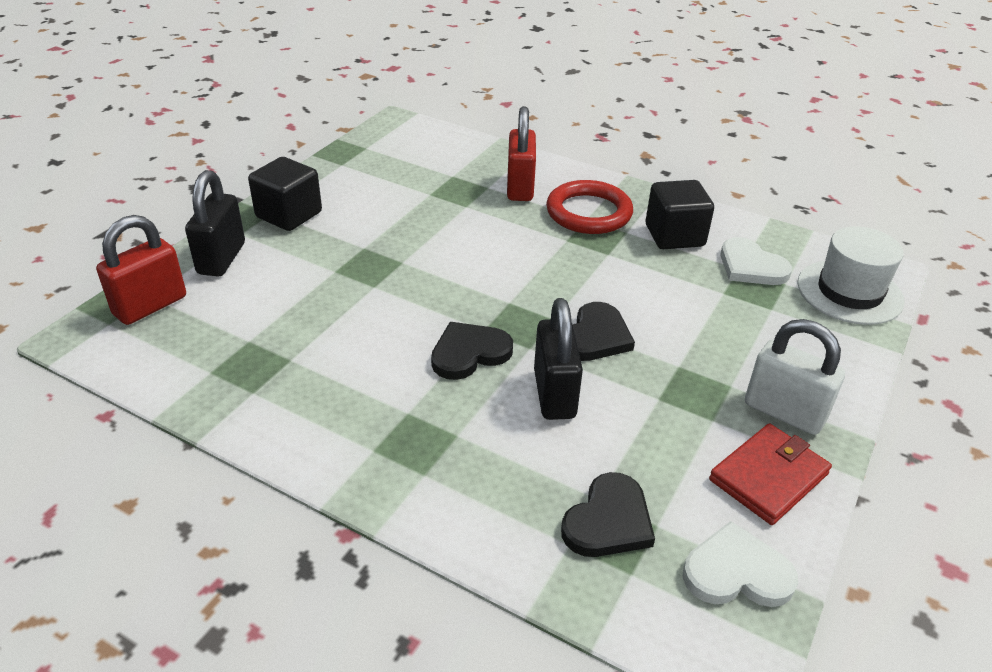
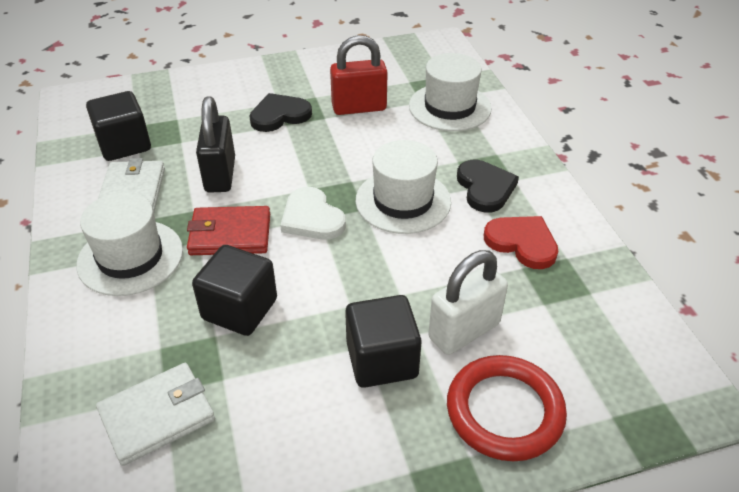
black cube: 2 -> 3
black heart: 3 -> 2
black padlock: 2 -> 1
red heart: 0 -> 1
red padlock: 2 -> 1
white hat: 1 -> 3
white heart: 2 -> 1
white wallet: 0 -> 2

